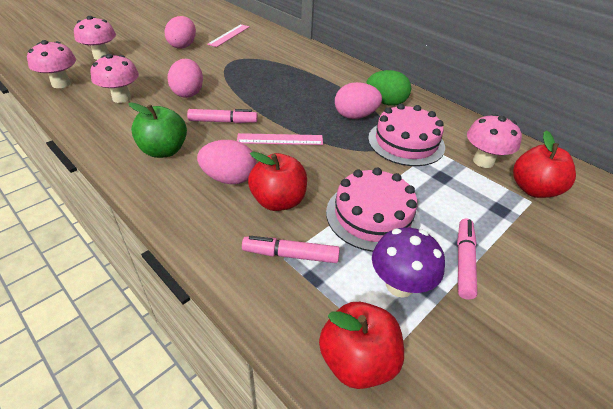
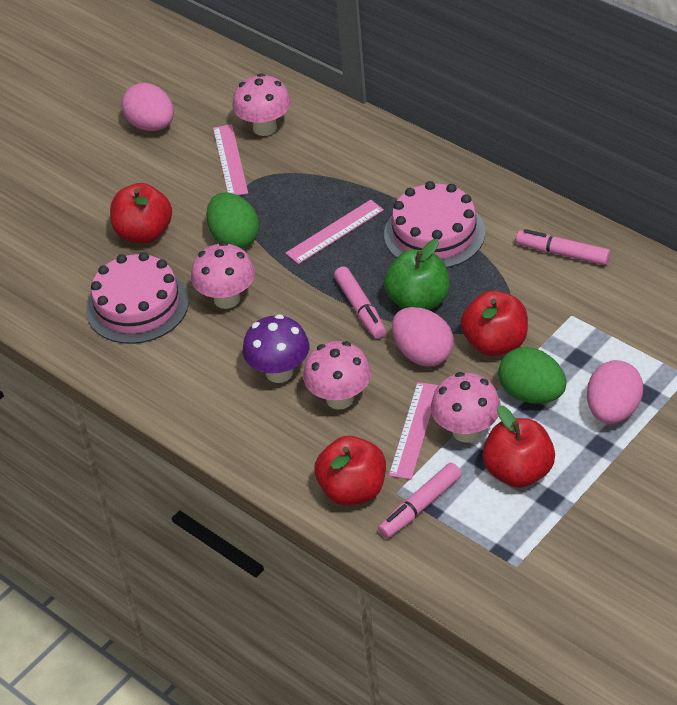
green egg: 1 -> 2
pink egg: 4 -> 3
pink ruler: 2 -> 3
red apple: 3 -> 4

